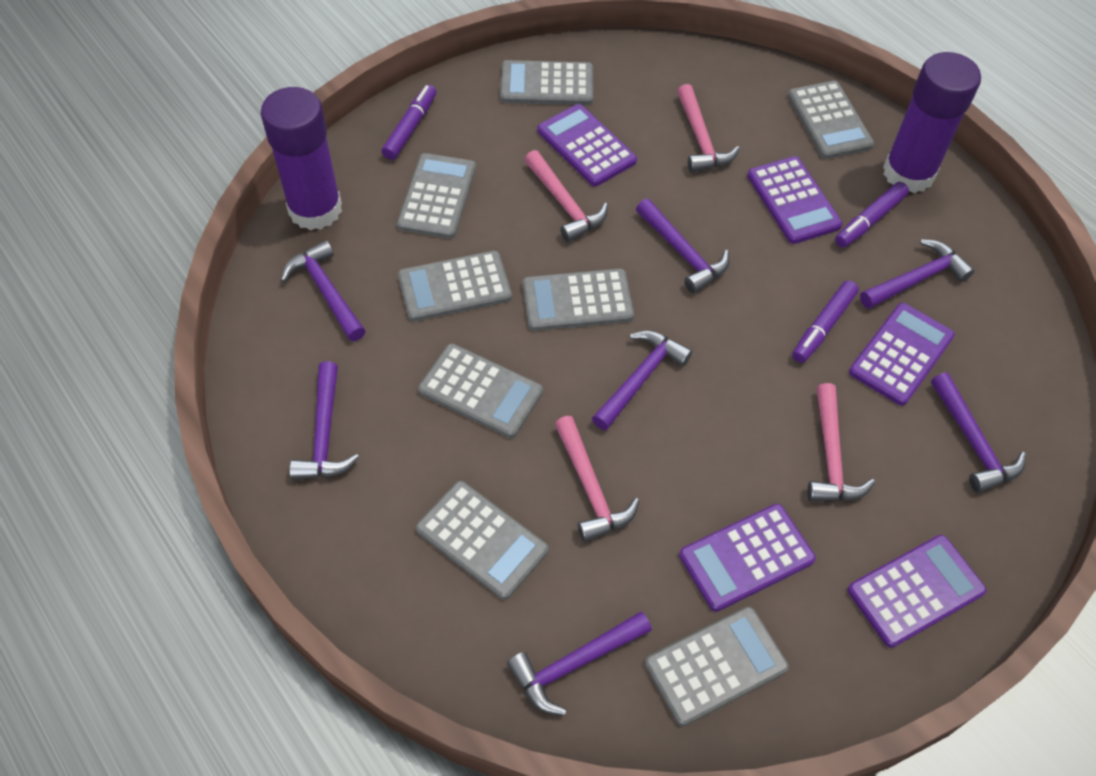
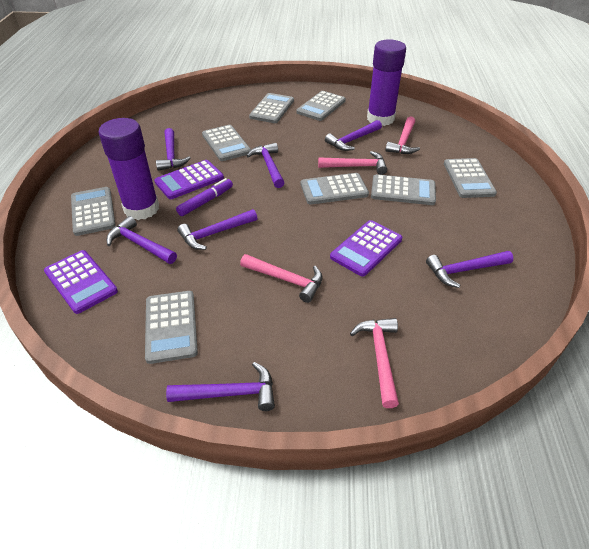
purple calculator: 5 -> 3
purple marker: 3 -> 1

